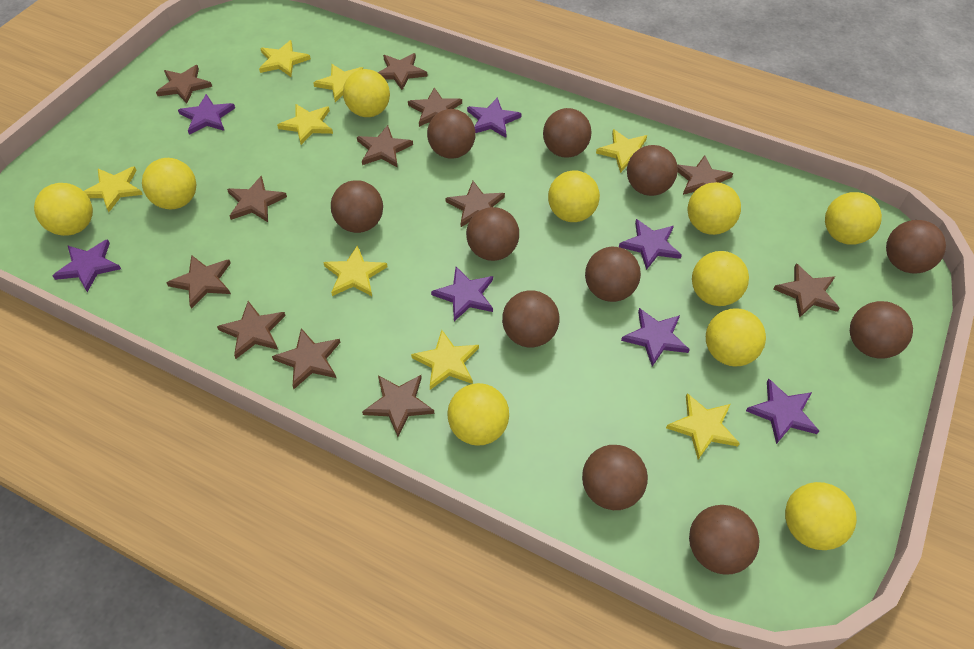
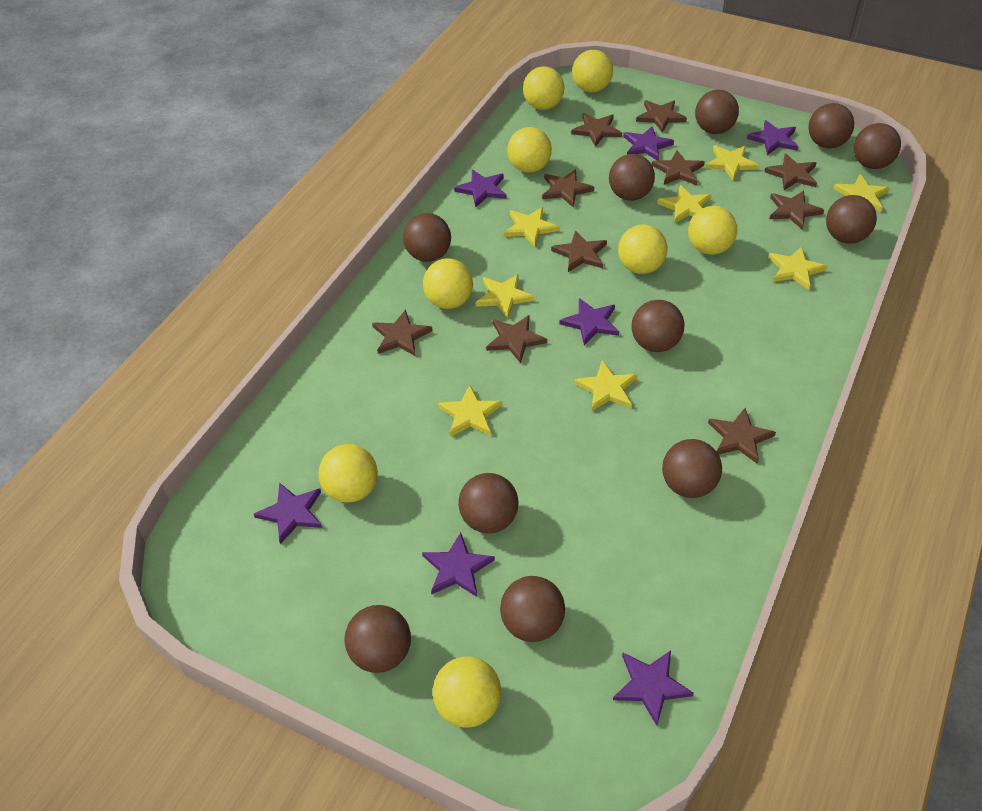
brown star: 12 -> 10
yellow ball: 10 -> 8

